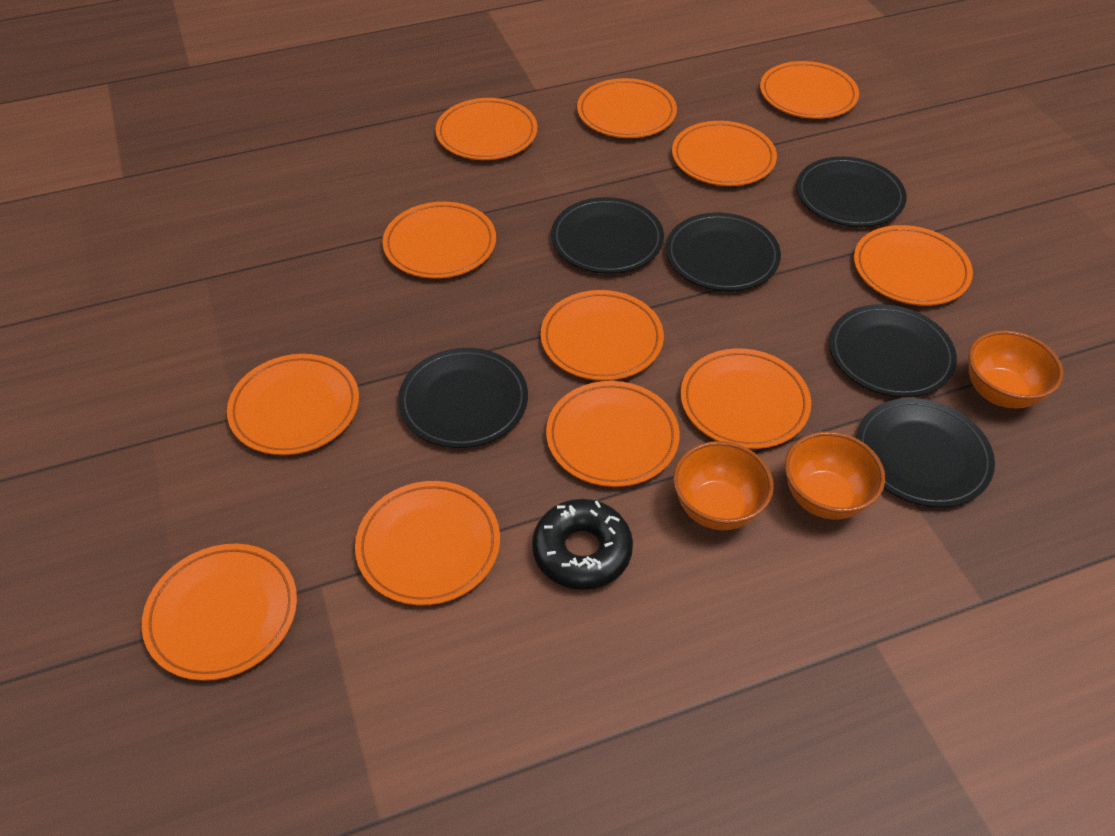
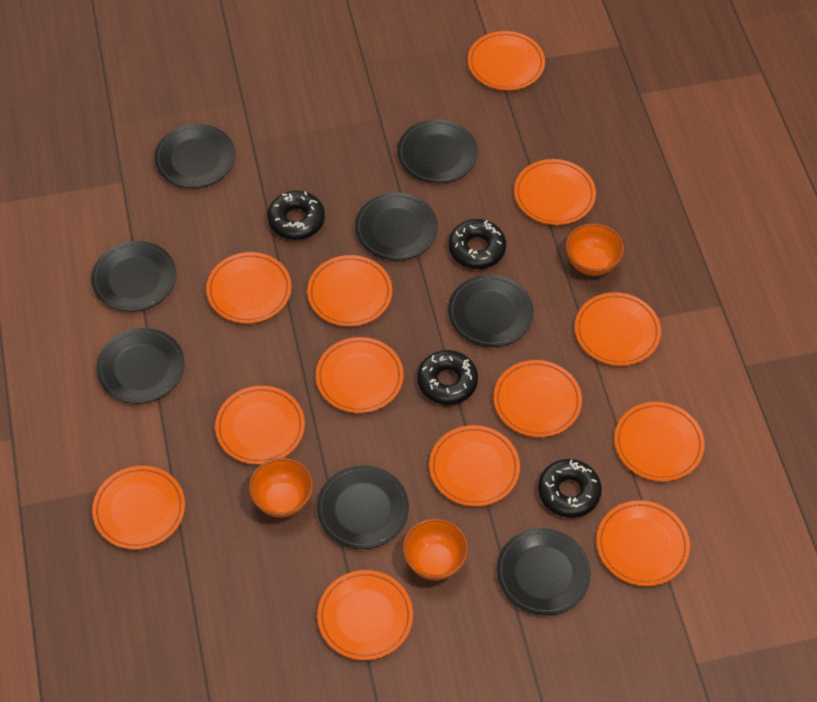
black donut: 1 -> 4
black plate: 6 -> 8
orange plate: 12 -> 13

